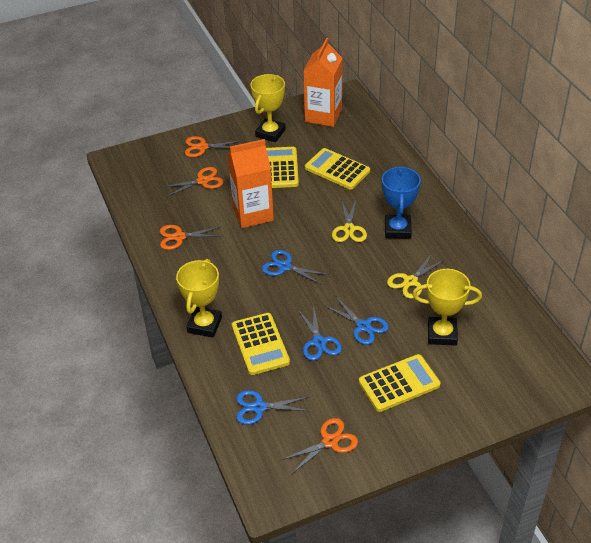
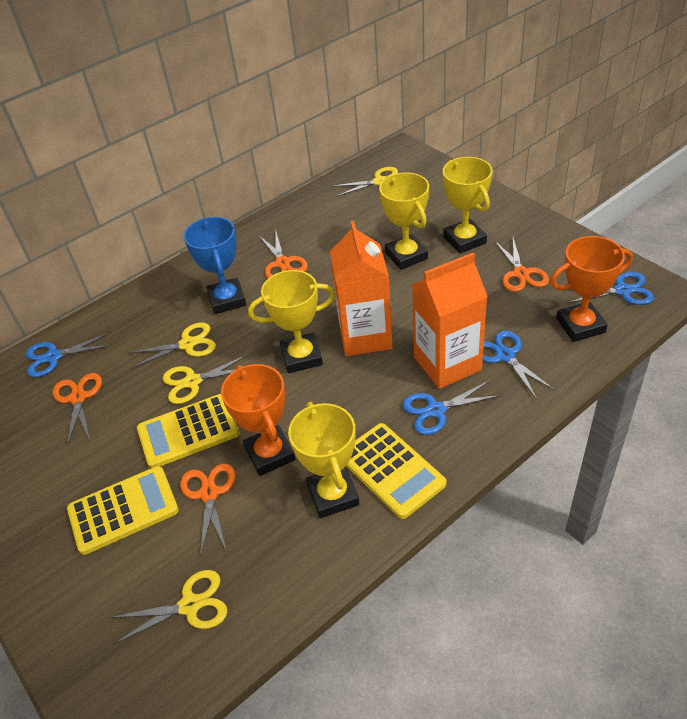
orange trophy: 0 -> 2
yellow calculator: 4 -> 3
yellow scissors: 2 -> 4
yellow trophy: 3 -> 4

